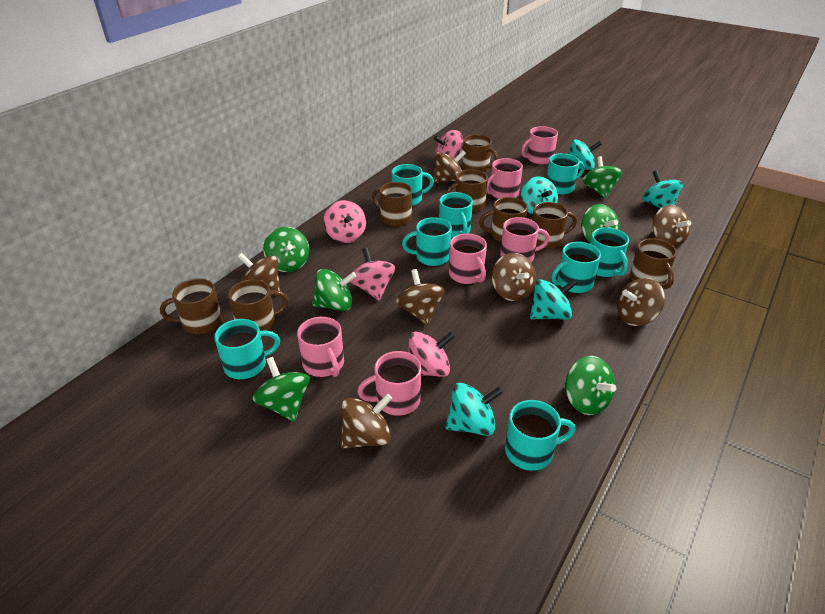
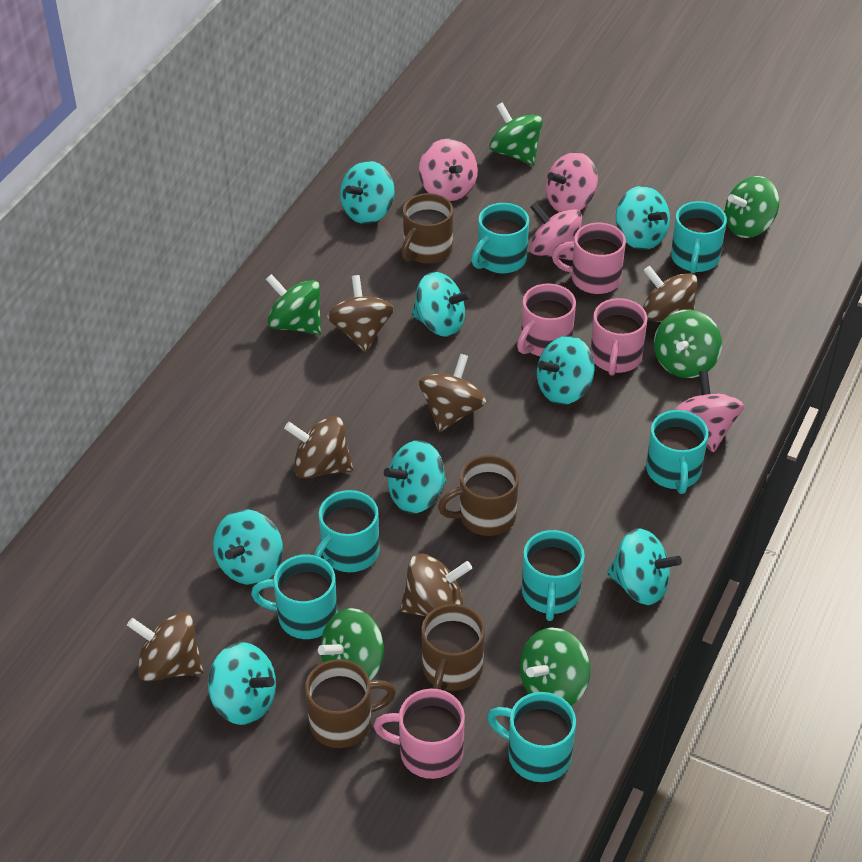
brown mug: 8 -> 4
brown spinning top: 7 -> 6
pink mug: 6 -> 4
turquoise mug: 8 -> 7
turquoise spinning top: 5 -> 8

